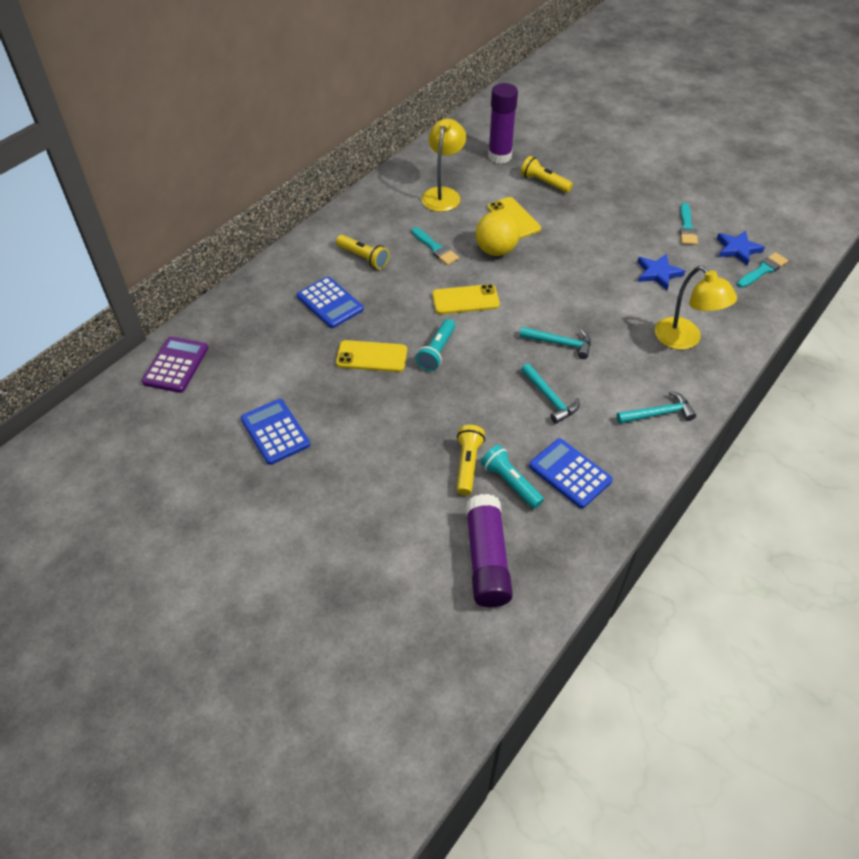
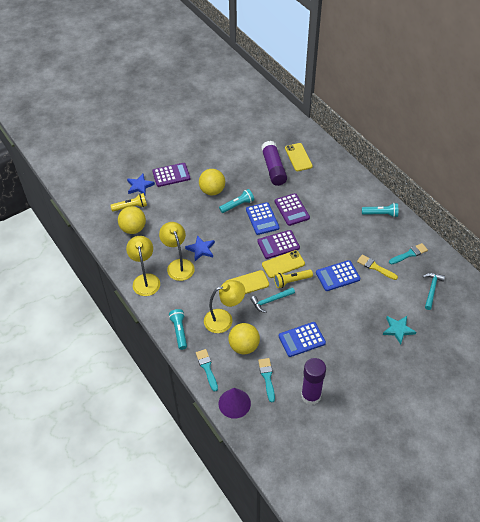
purple calculator: 1 -> 3
purple cone: 0 -> 1
turquoise flashlight: 2 -> 3
turquoise hammer: 3 -> 2
turquoise star: 0 -> 1
yellow ball: 1 -> 3
yellow brush: 0 -> 1
yellow flashlight: 3 -> 2
yellow lamp: 2 -> 3

